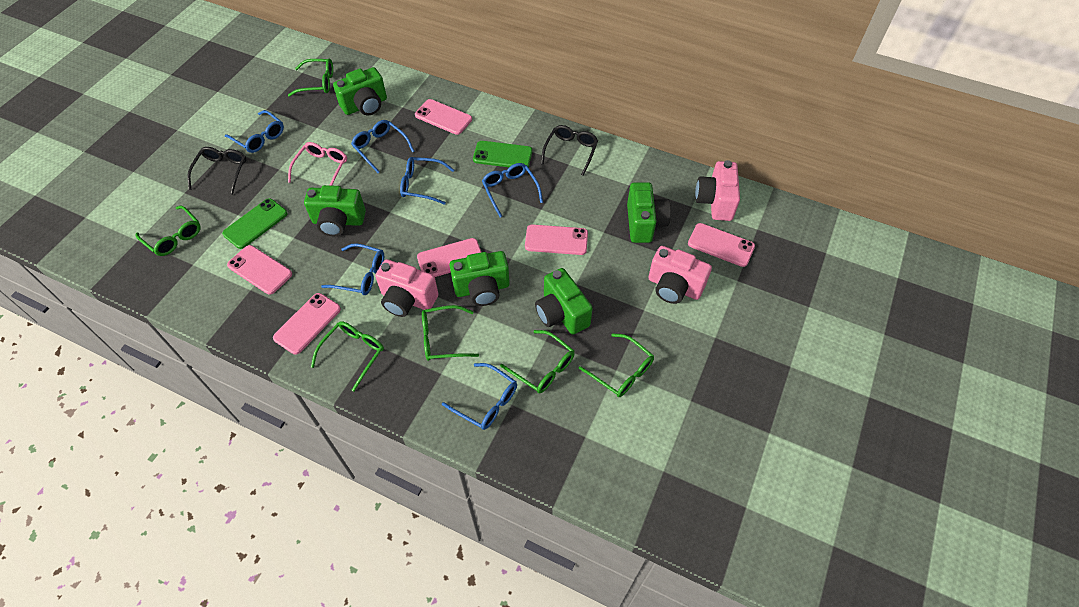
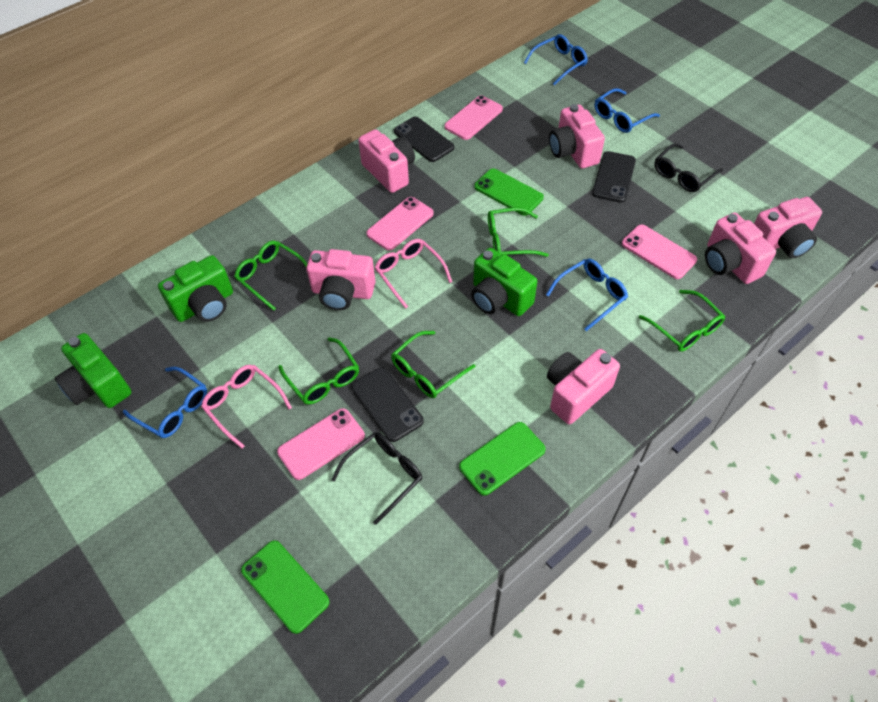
black phone: 0 -> 3
blue glasses: 6 -> 4
green camera: 5 -> 3
green glasses: 6 -> 5
green phone: 2 -> 3
pink camera: 3 -> 6
pink glasses: 1 -> 2
pink phone: 6 -> 4

